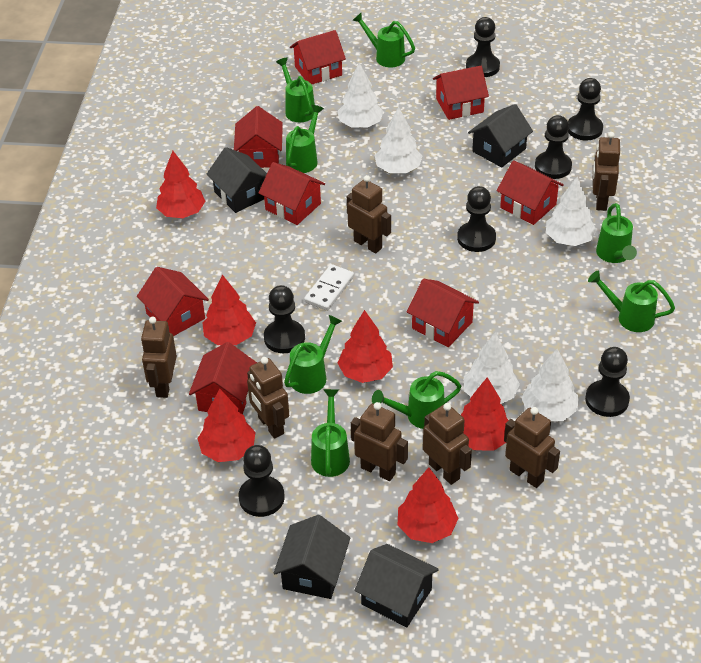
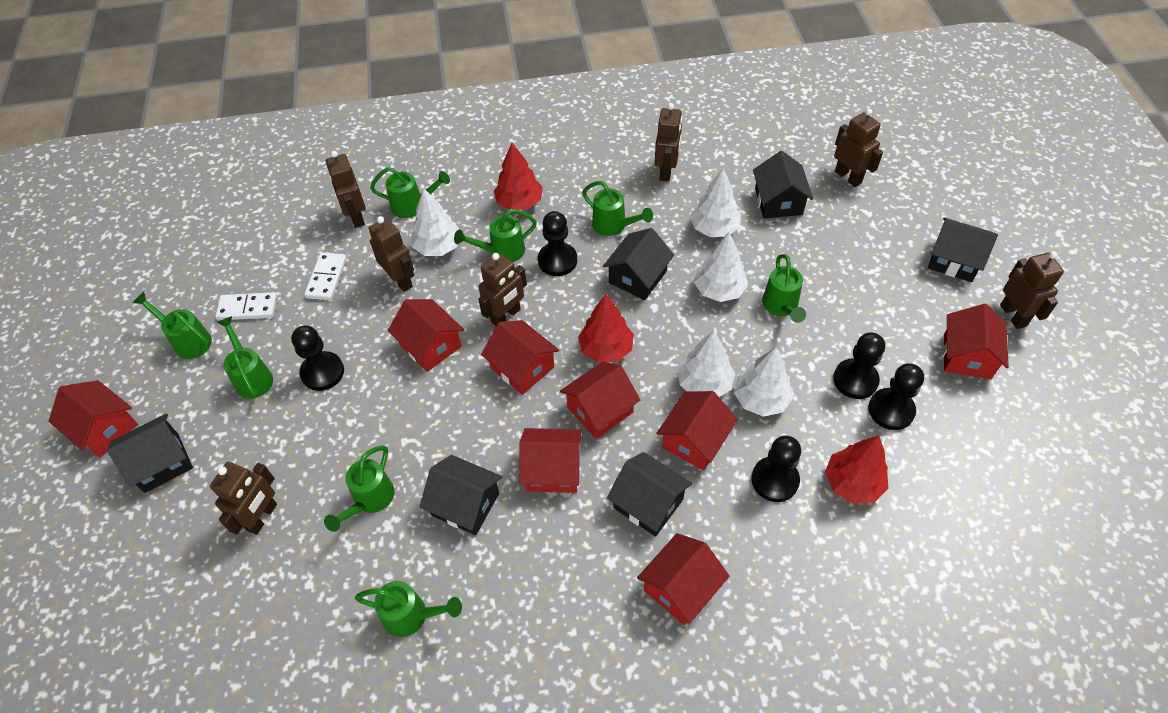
black house: 4 -> 6
black pawn: 7 -> 5
red tree: 6 -> 3
white domino: 1 -> 2

